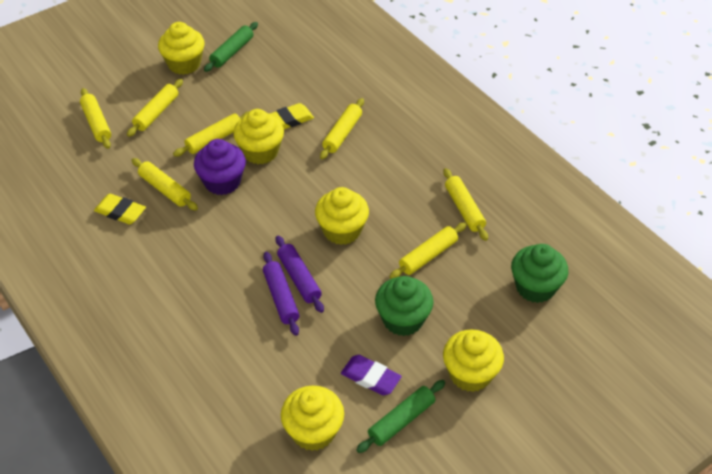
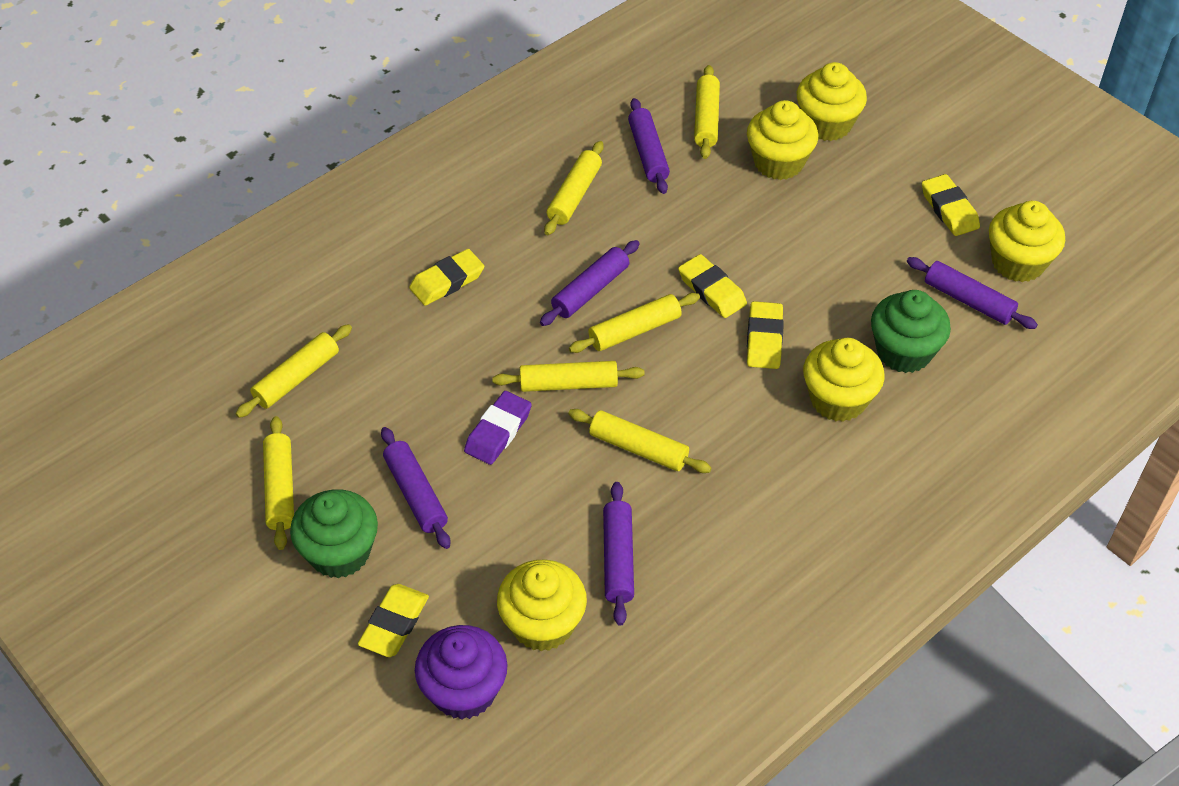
green rolling pin: 2 -> 0
purple rolling pin: 2 -> 5
yellow eraser: 2 -> 5

